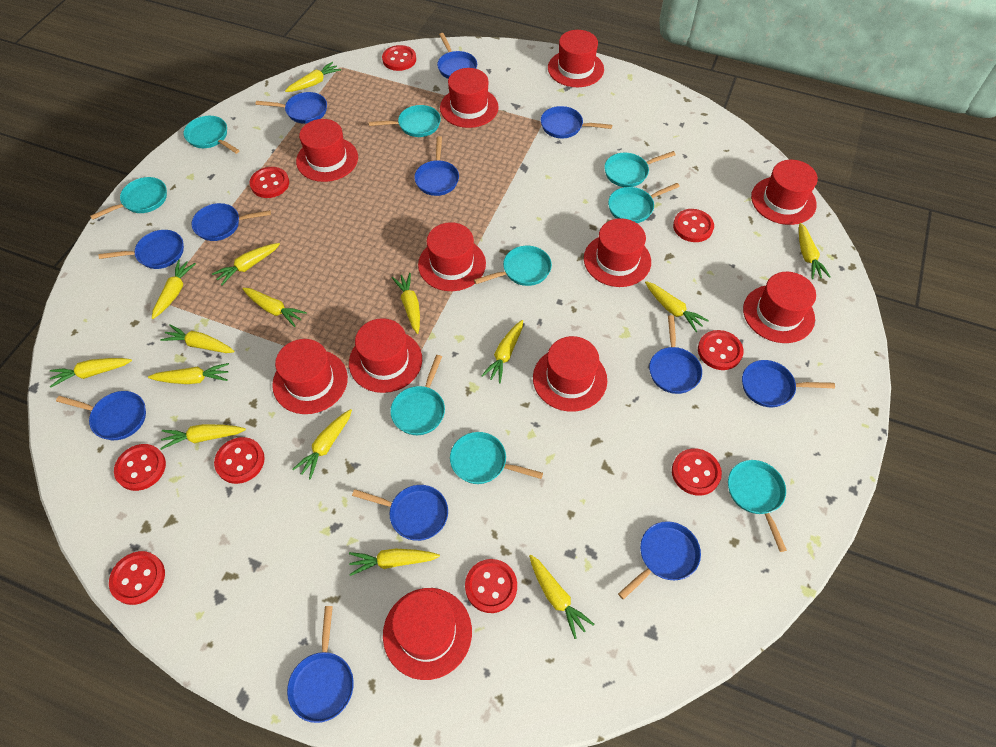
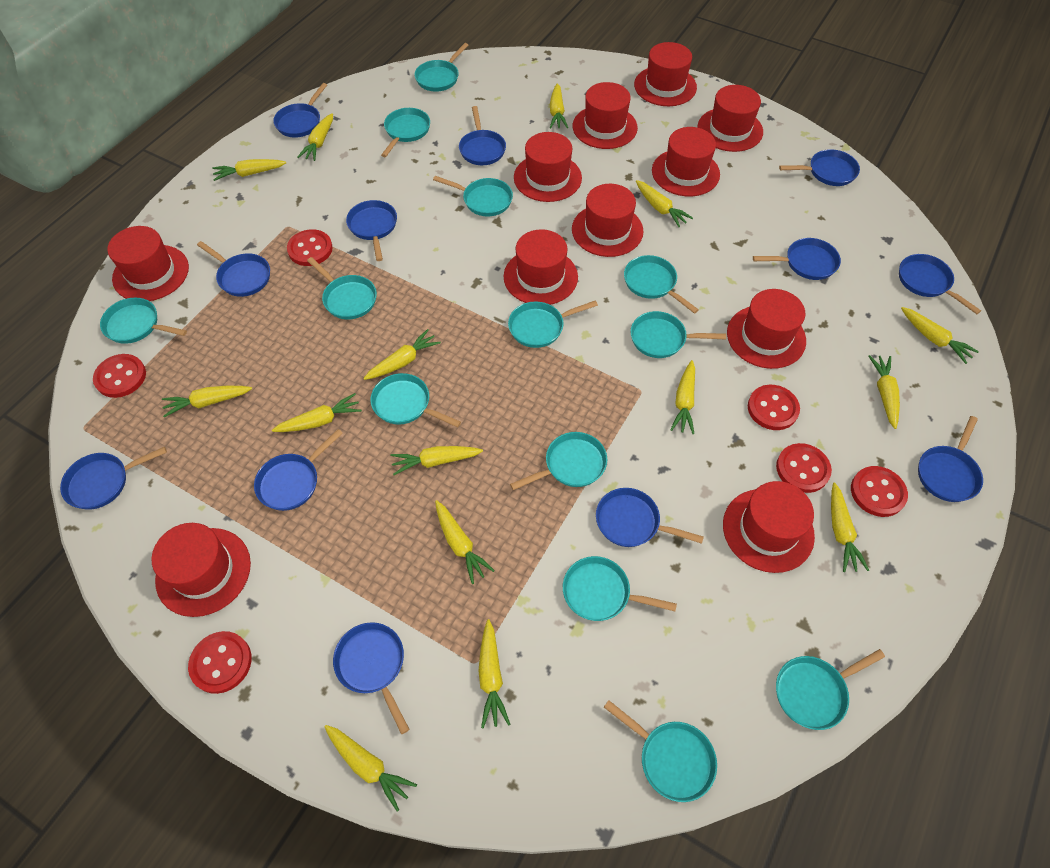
red button: 9 -> 6
turquoise pan: 9 -> 13

